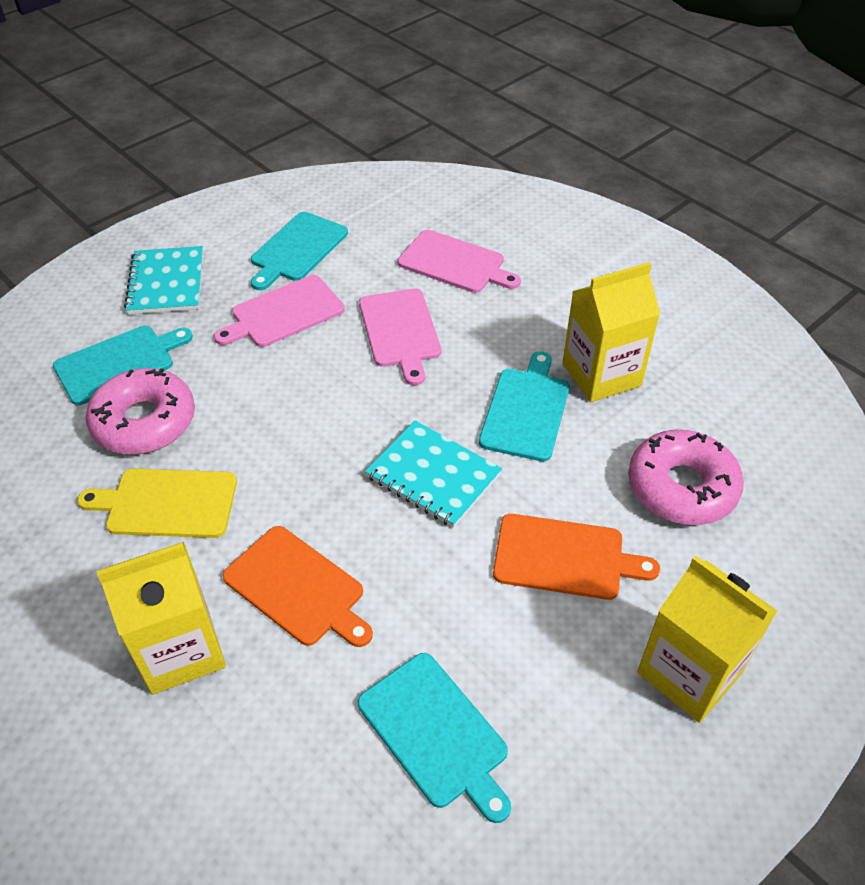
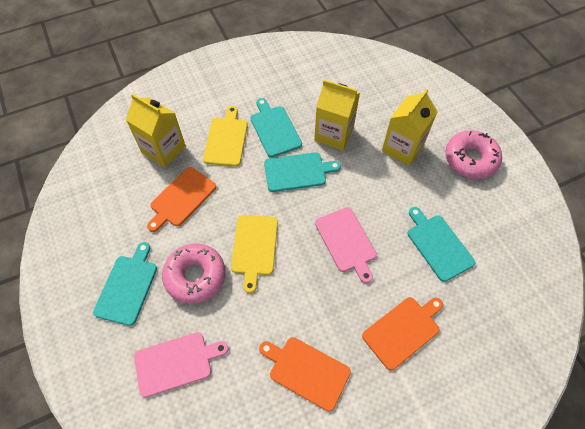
orange cutting board: 2 -> 3
pink cutting board: 3 -> 2
turquoise notebook: 2 -> 0
yellow cutting board: 1 -> 2

